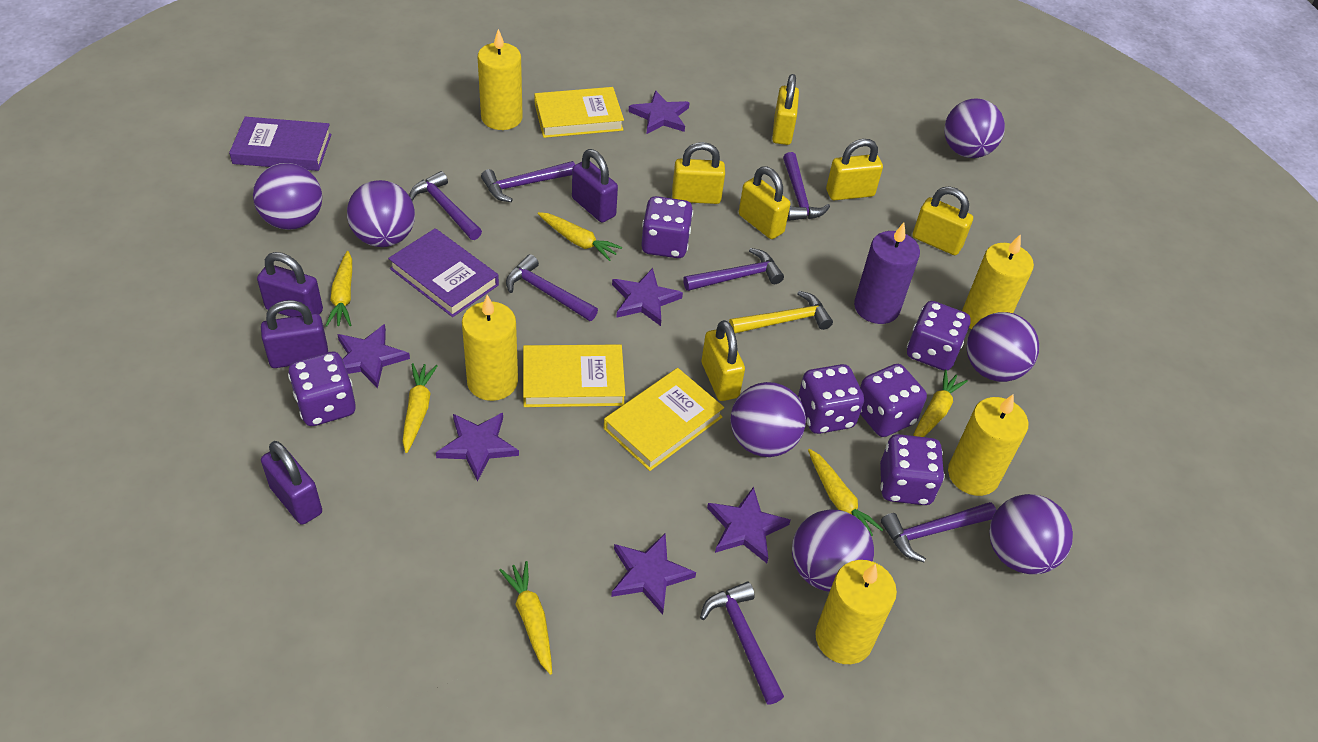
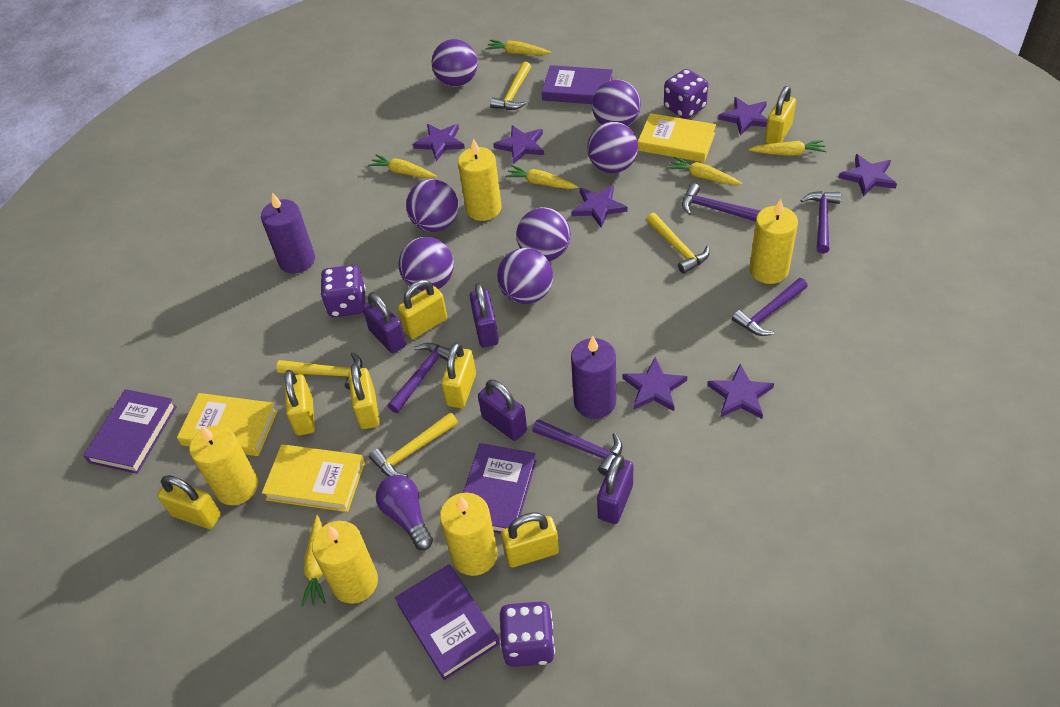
purple book: 2 -> 4
purple candle: 1 -> 2
purple dice: 6 -> 3
purple hammer: 7 -> 5
purple light bulb: 0 -> 1
purple star: 6 -> 7
yellow hammer: 1 -> 4
yellow padlock: 6 -> 7

